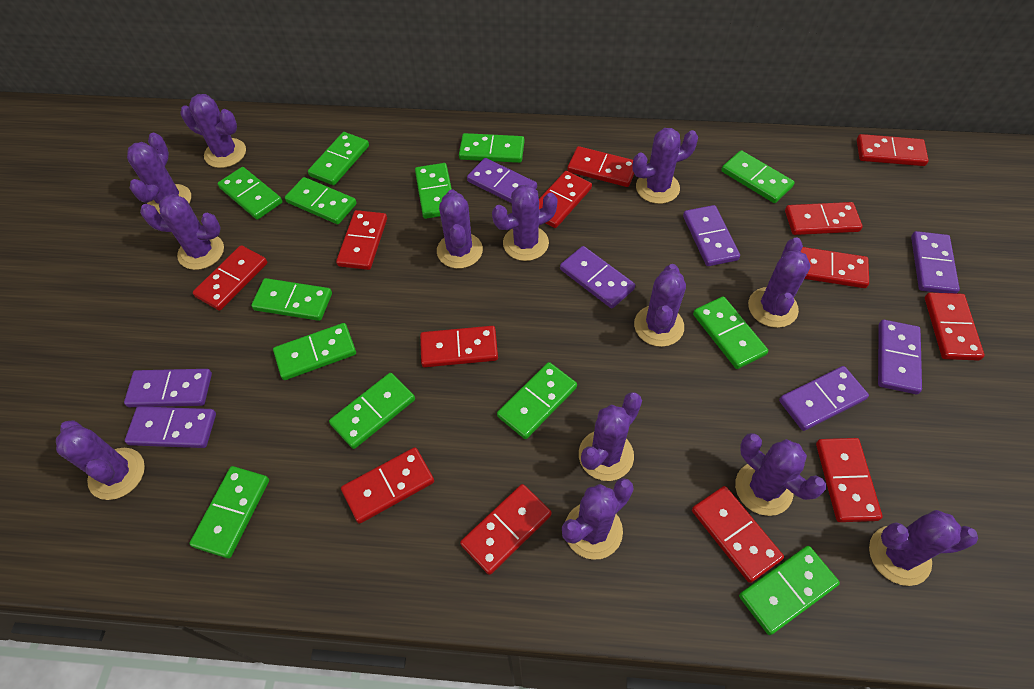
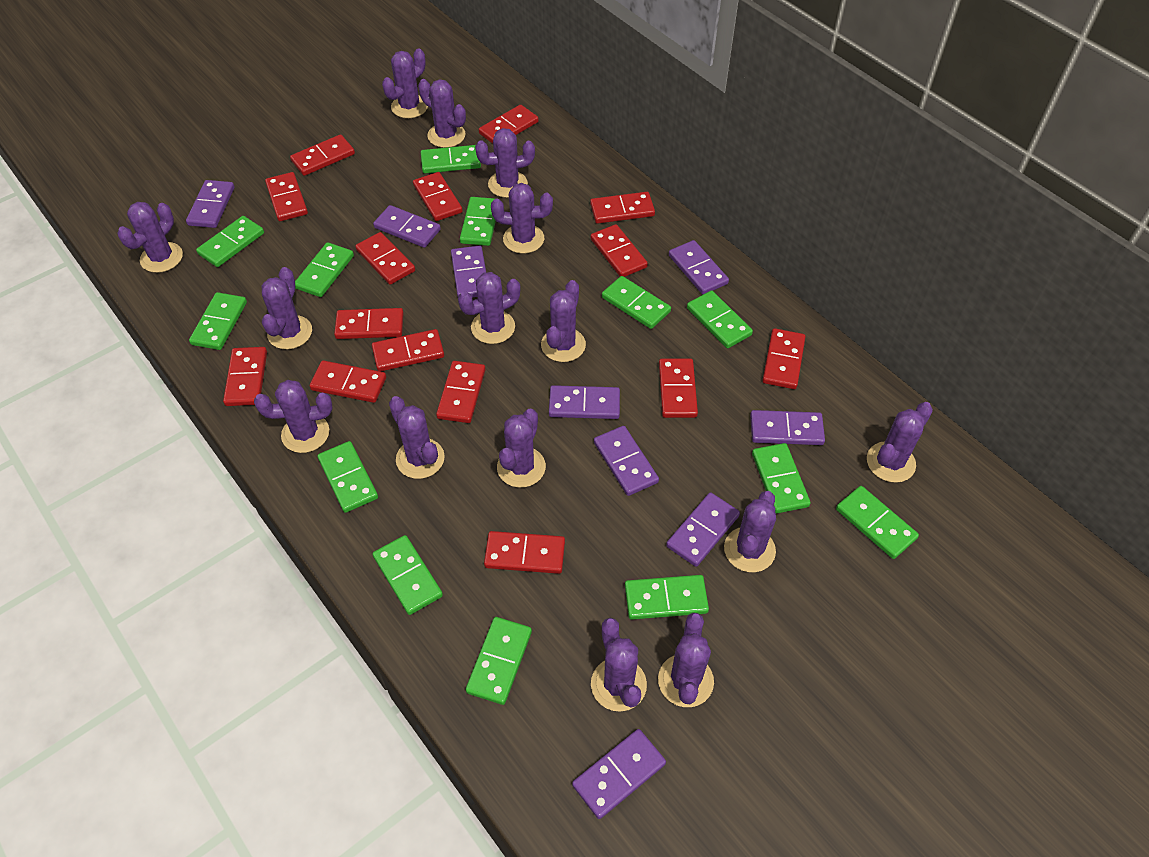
purple cactus: 13 -> 15
purple domino: 8 -> 9
red domino: 13 -> 15

